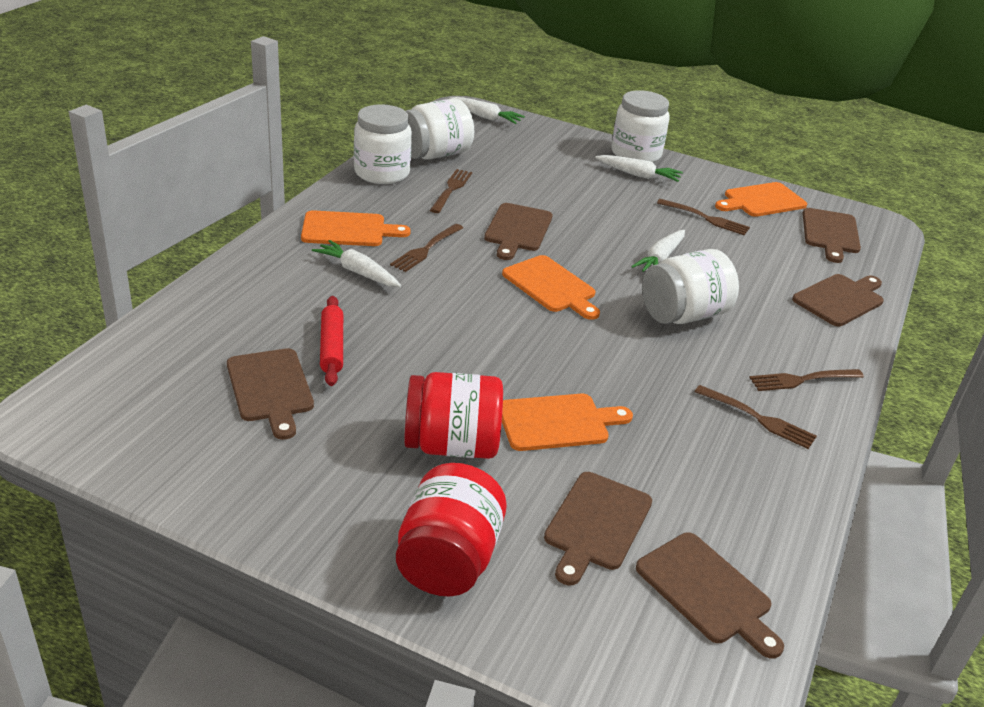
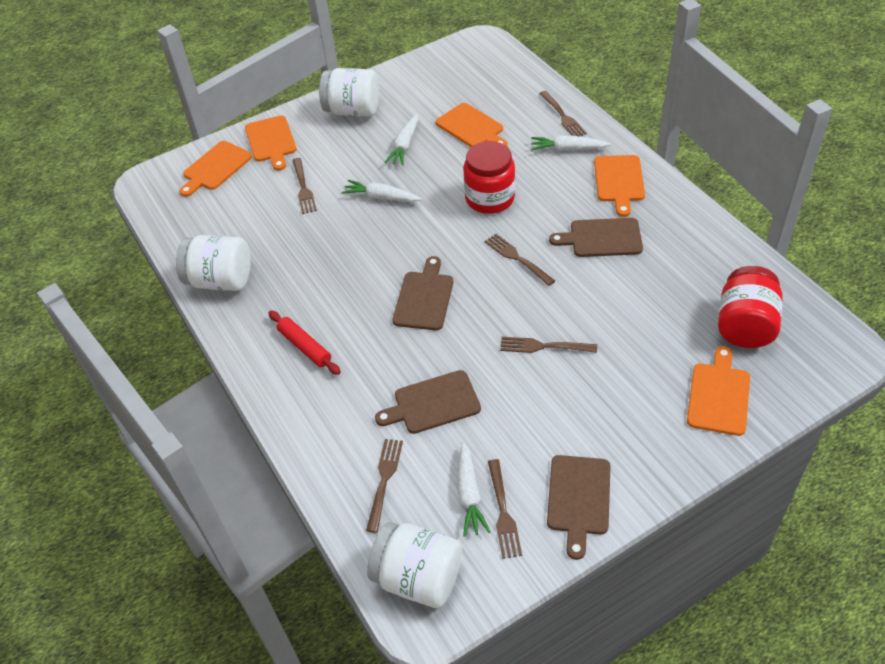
brown cutting board: 6 -> 4
brown fork: 5 -> 6
orange cutting board: 4 -> 5
white jar: 4 -> 3

